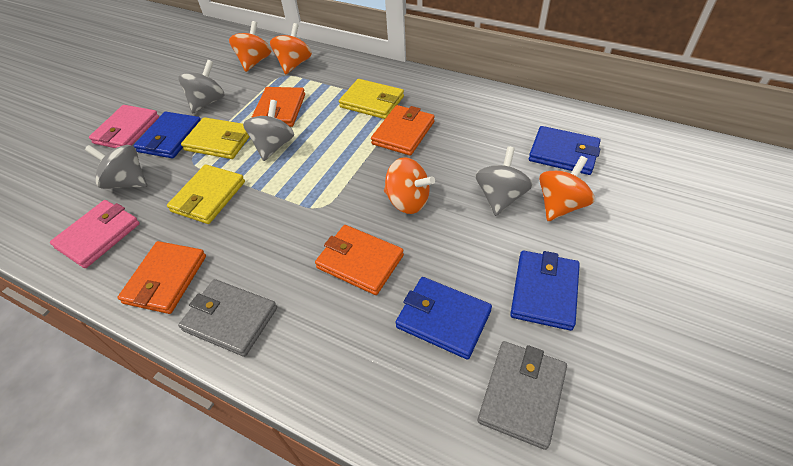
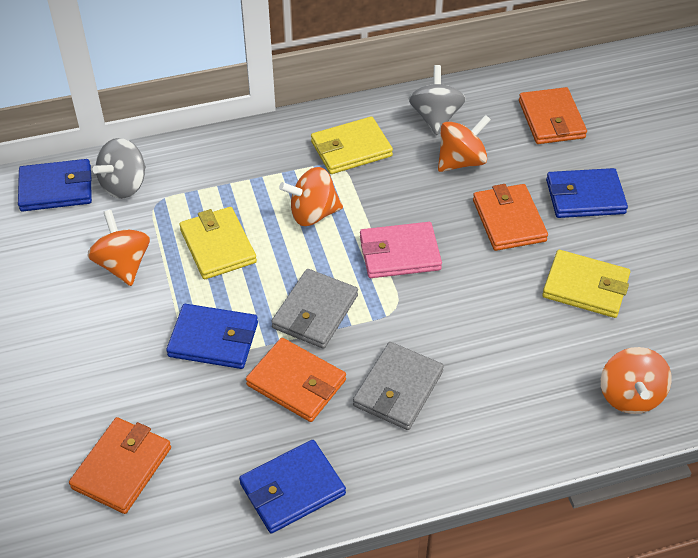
grey spinning top: 4 -> 2
pink wallet: 2 -> 1

